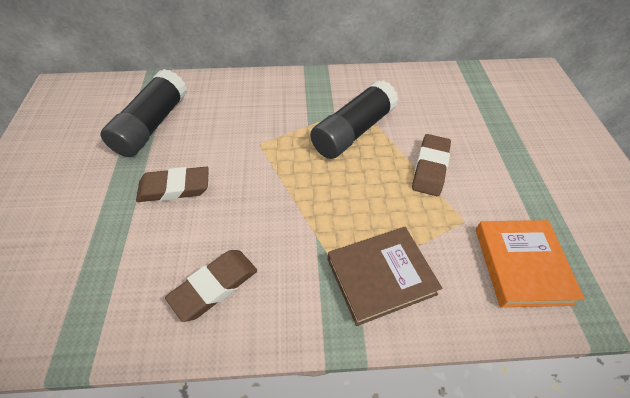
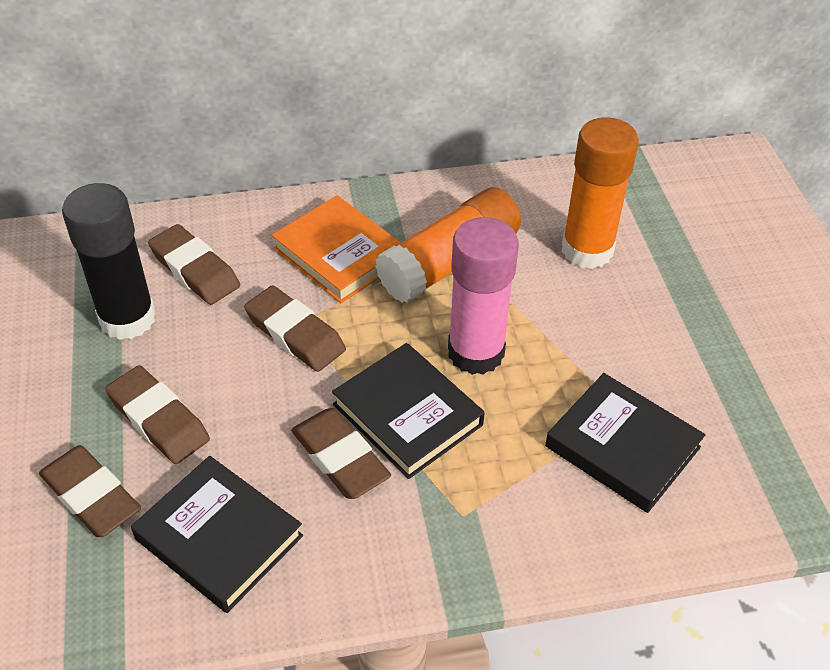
black book: 0 -> 3
black glue stick: 2 -> 1
brown book: 1 -> 0
brown eraser: 3 -> 5
orange glue stick: 0 -> 2
pink glue stick: 0 -> 1

